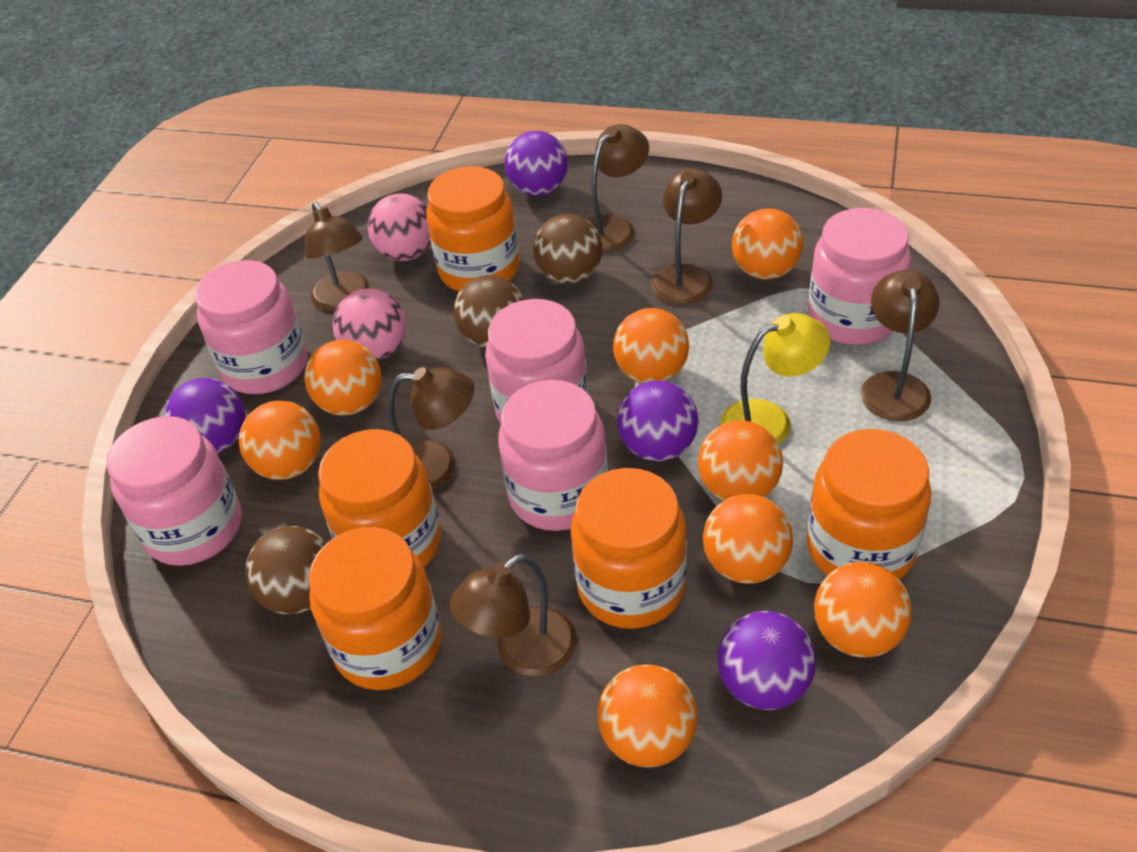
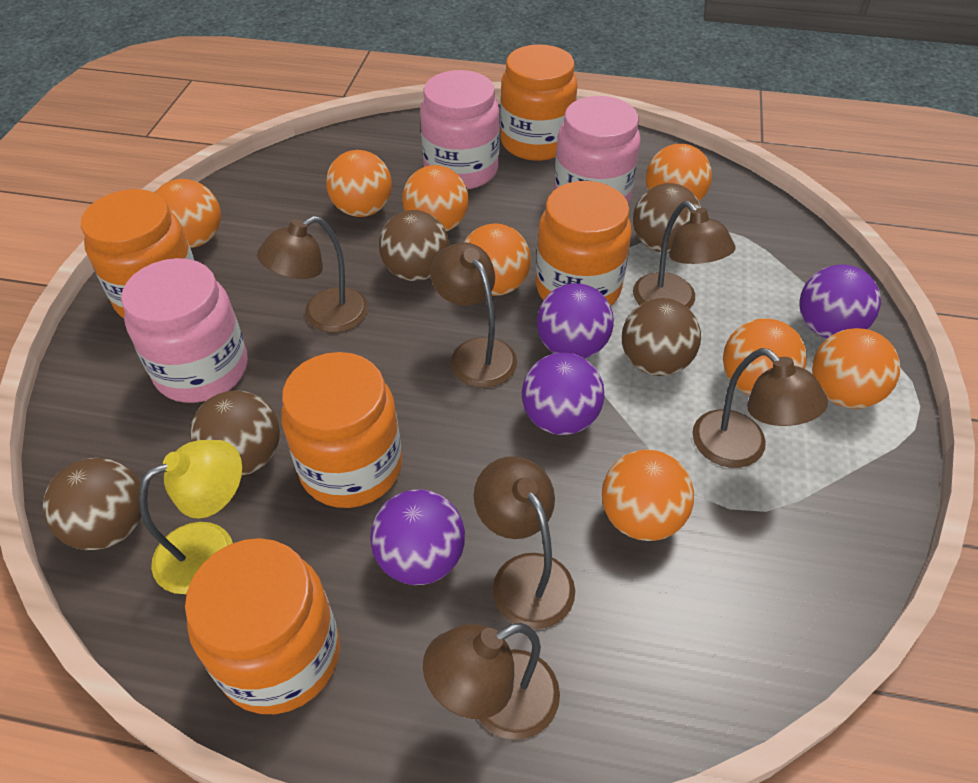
brown ball: 3 -> 5
pink ball: 2 -> 0
pink jar: 5 -> 3

